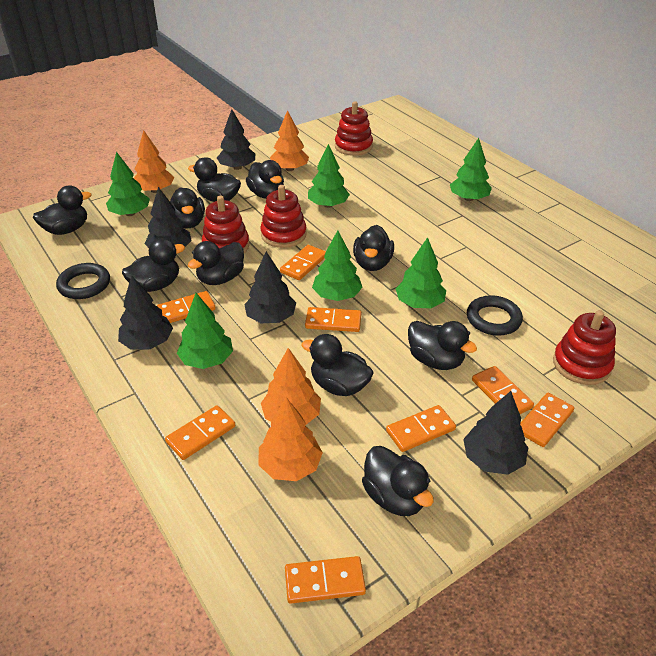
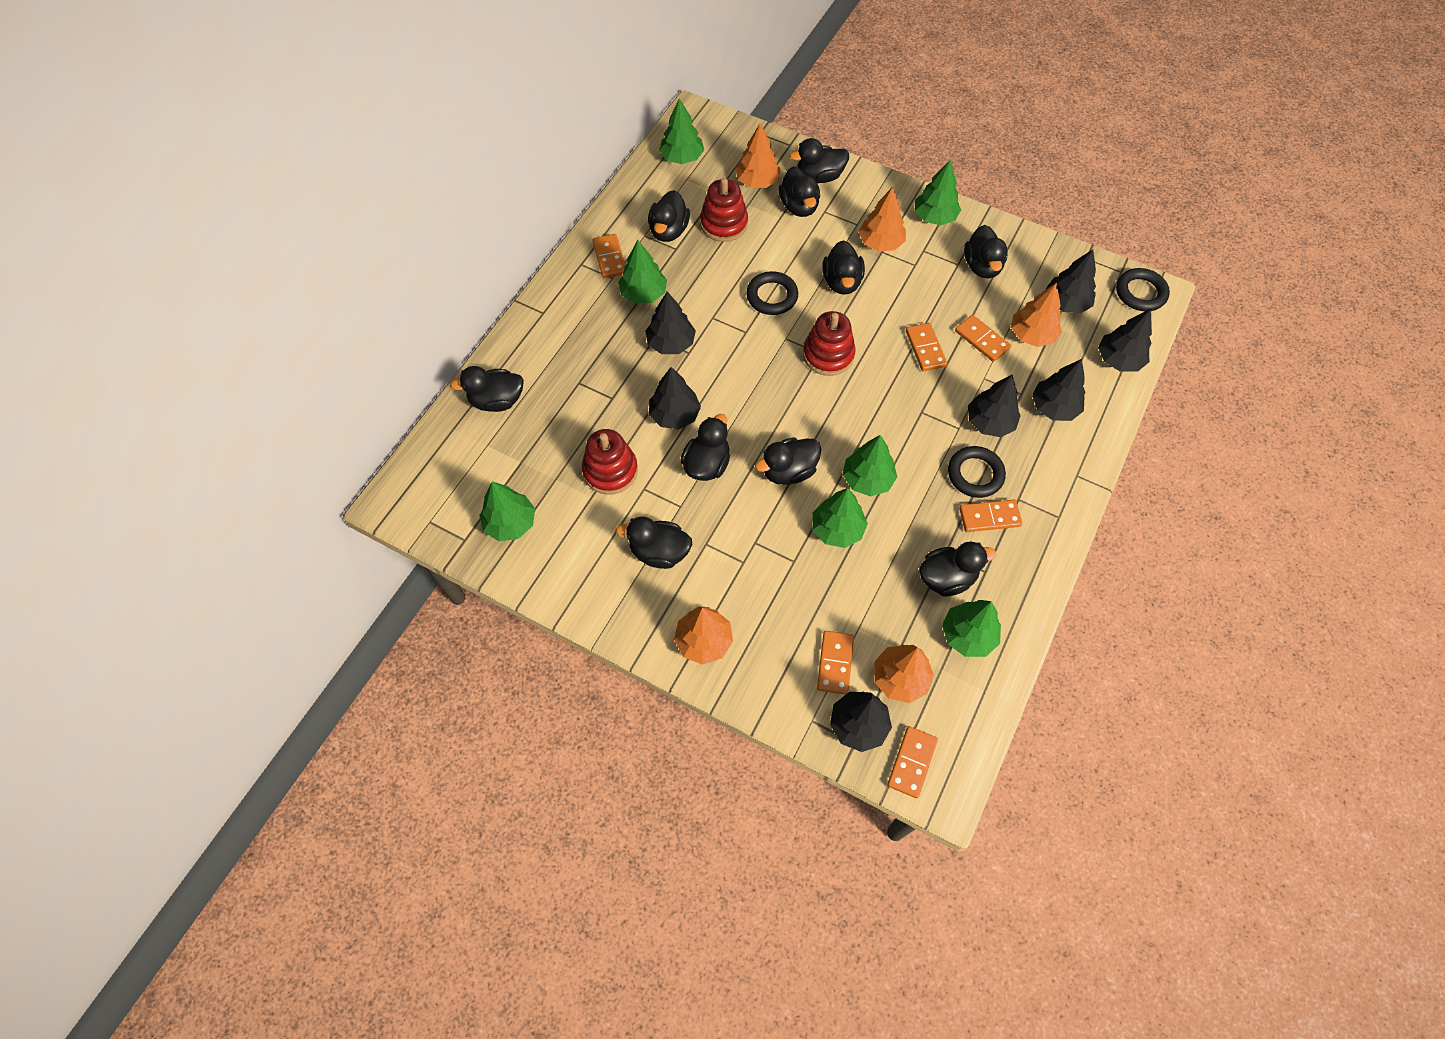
black ring: 2 -> 3
black tree: 5 -> 7
green tree: 6 -> 7
orange domino: 8 -> 6
orange tree: 4 -> 5
red stacking toy: 4 -> 3

